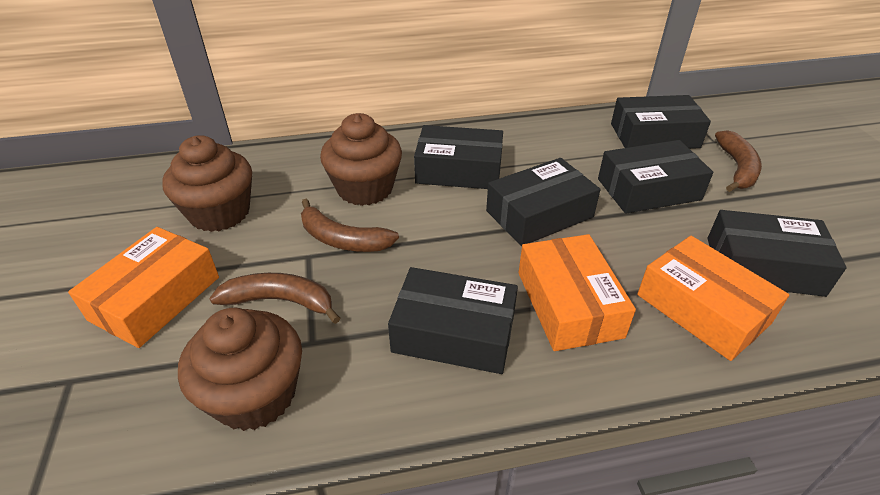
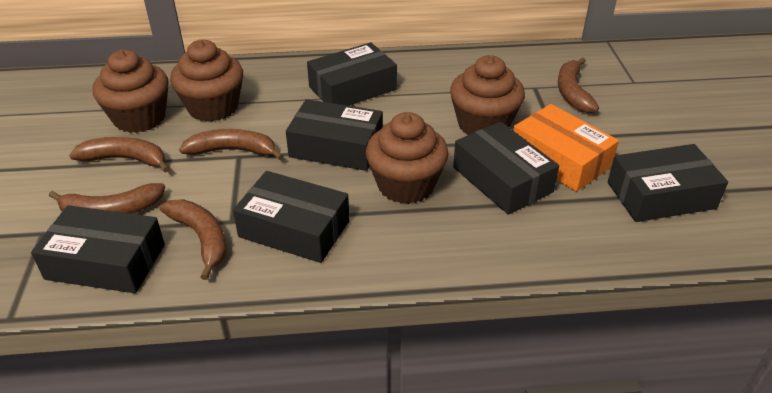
brown banana: 3 -> 5
brown cupcake: 3 -> 4
orange box: 3 -> 1

